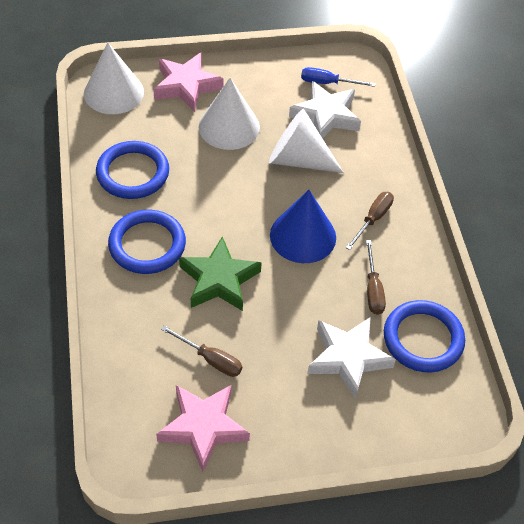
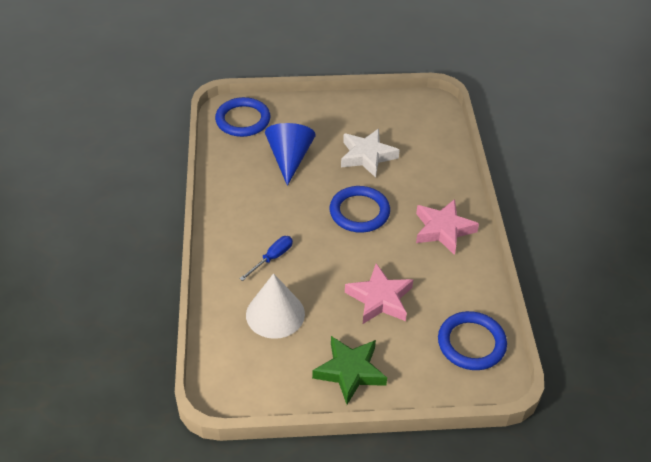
brown screwdriver: 3 -> 0
white cone: 3 -> 1
white star: 2 -> 1

